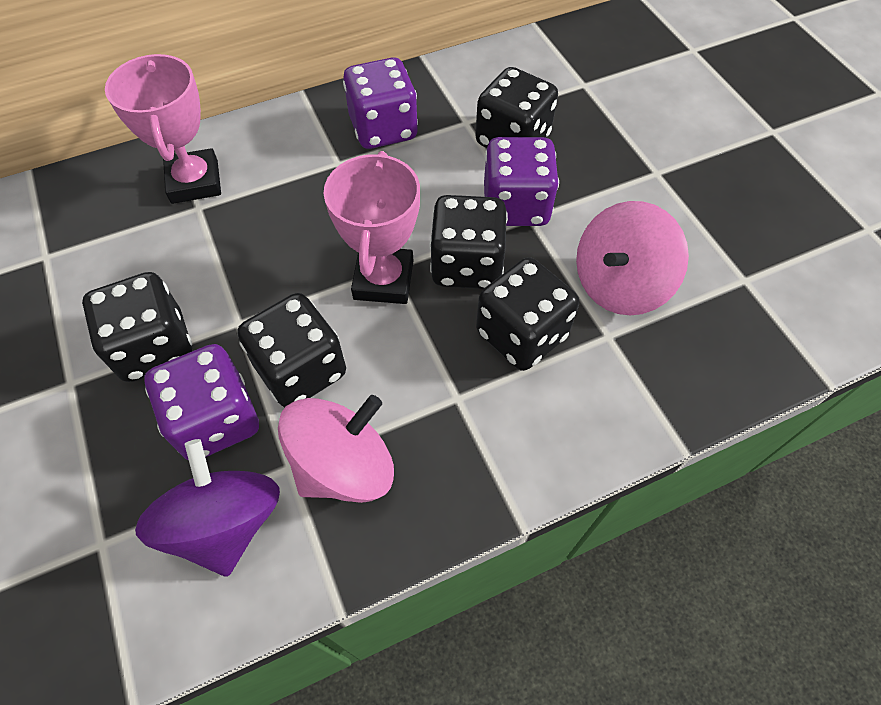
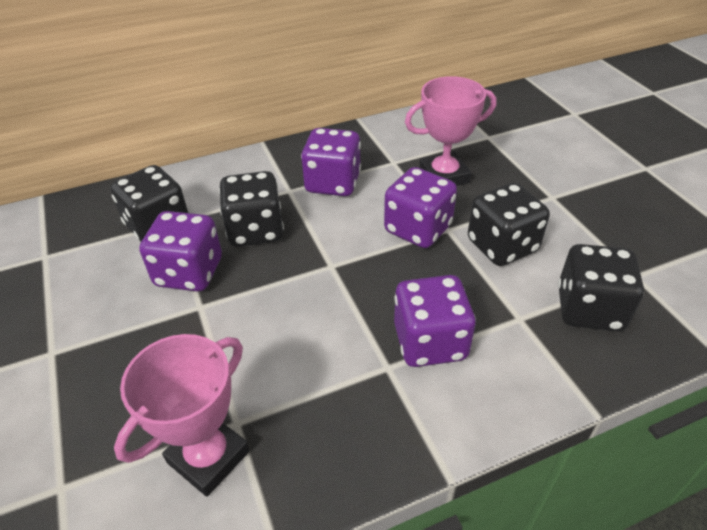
black dice: 5 -> 4
pink spinning top: 2 -> 0
purple dice: 3 -> 4
purple spinning top: 1 -> 0

